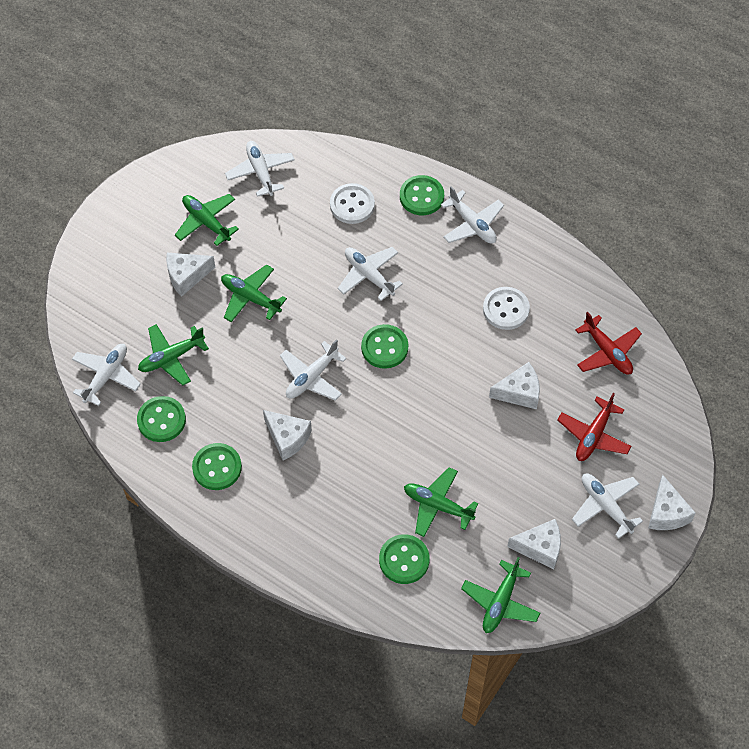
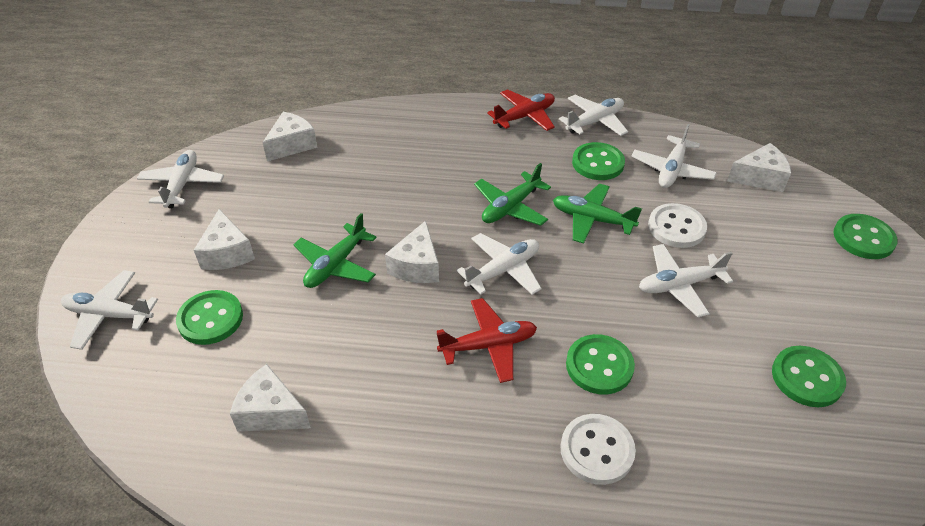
green plane: 5 -> 3

